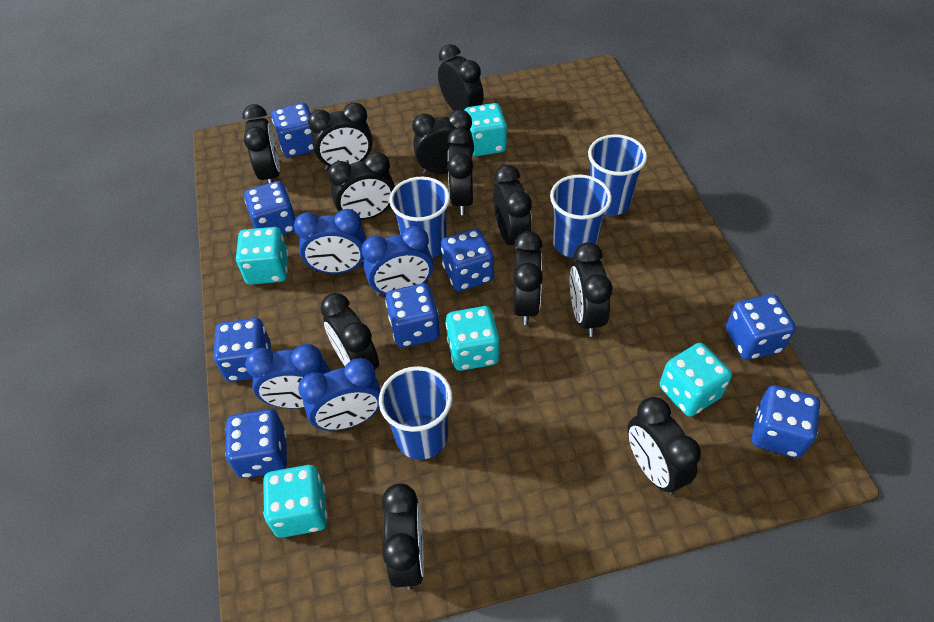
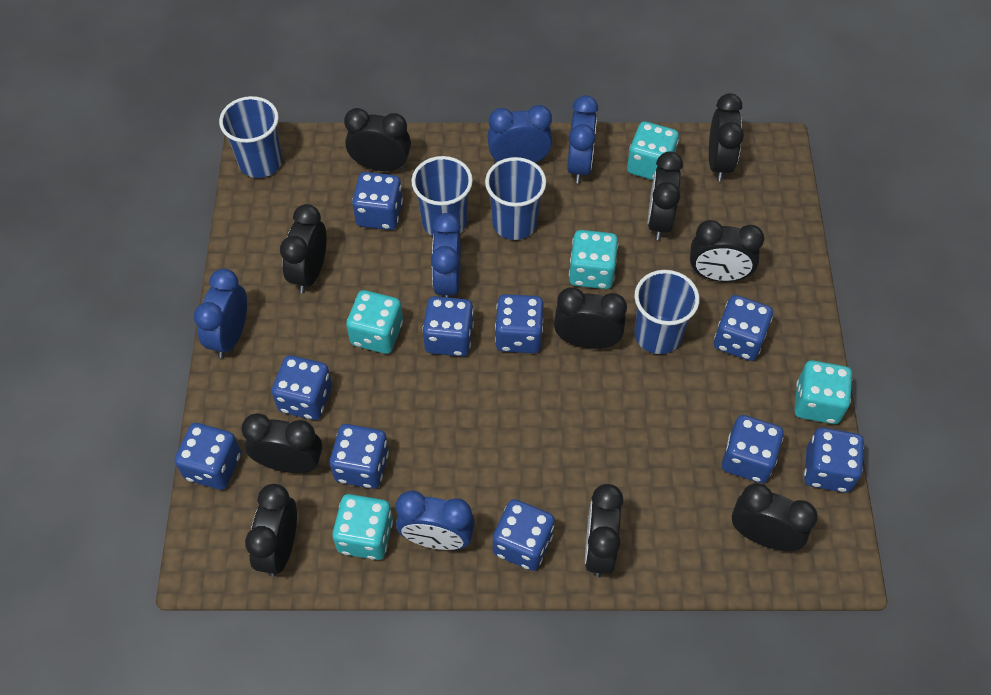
black clock: 12 -> 10
blue clock: 4 -> 5
blue dice: 8 -> 10

